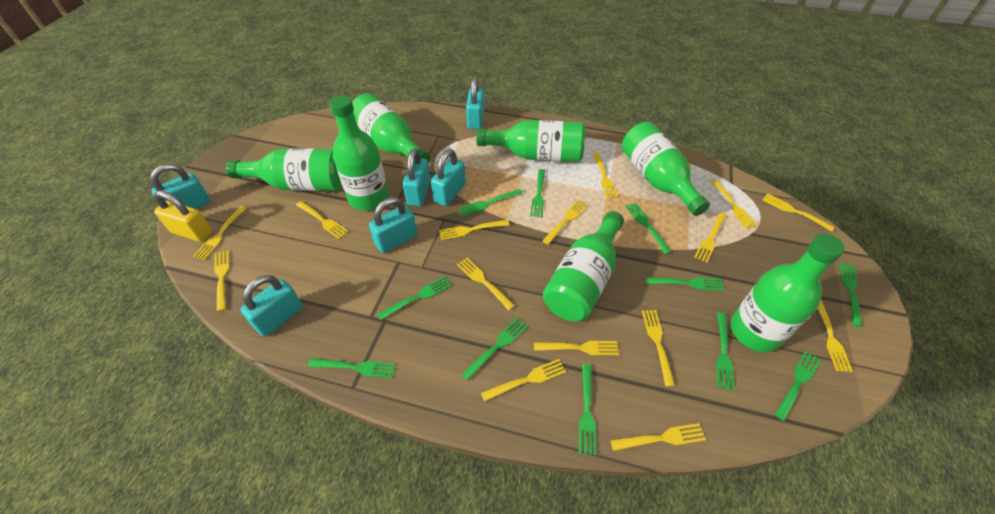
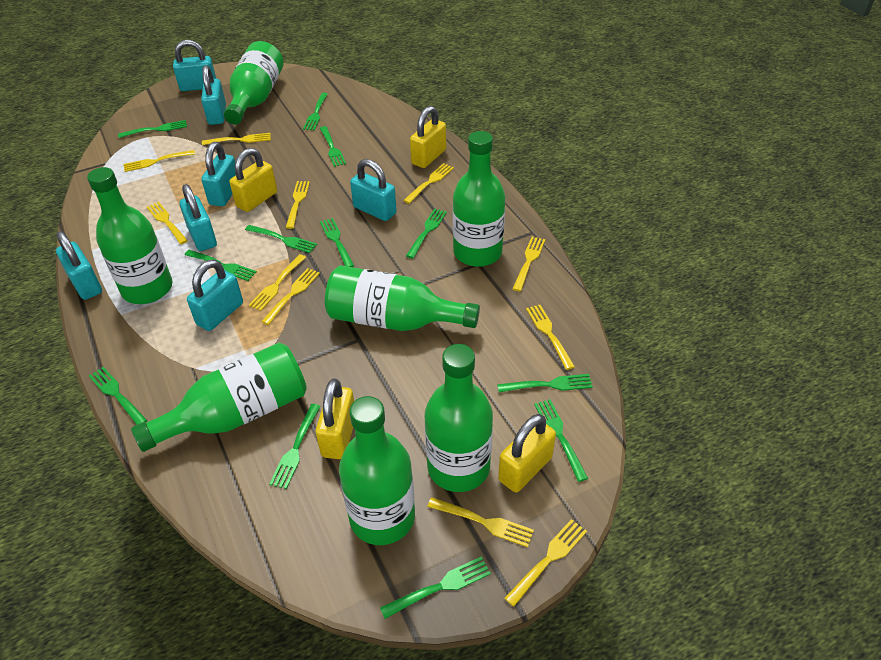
green fork: 11 -> 12
turquoise padlock: 6 -> 7
yellow fork: 15 -> 11
yellow padlock: 1 -> 4

